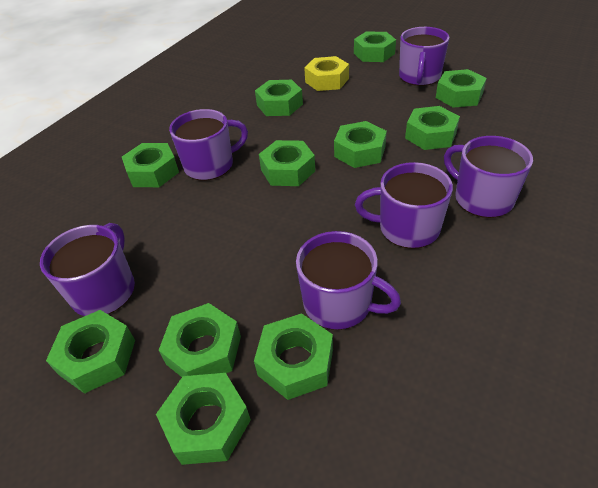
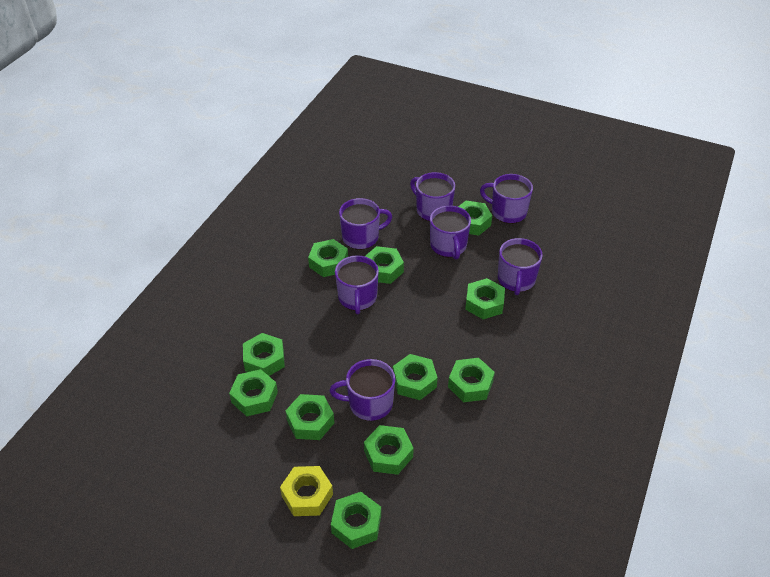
purple mug: 6 -> 7

